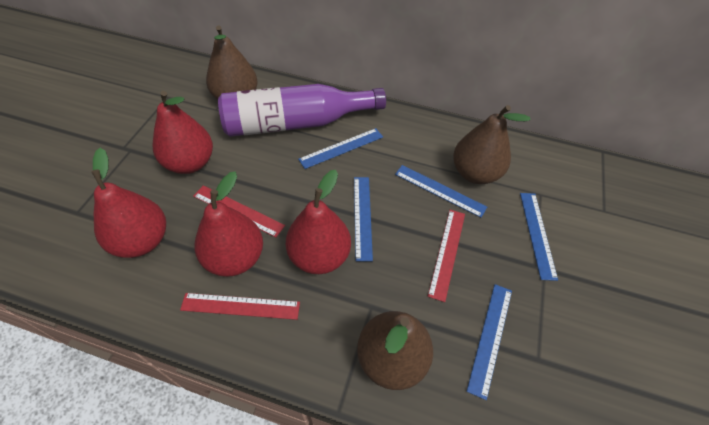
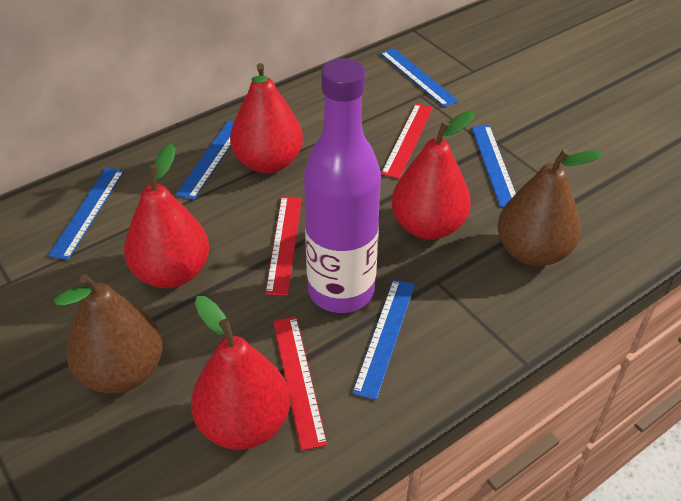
brown pear: 3 -> 2

